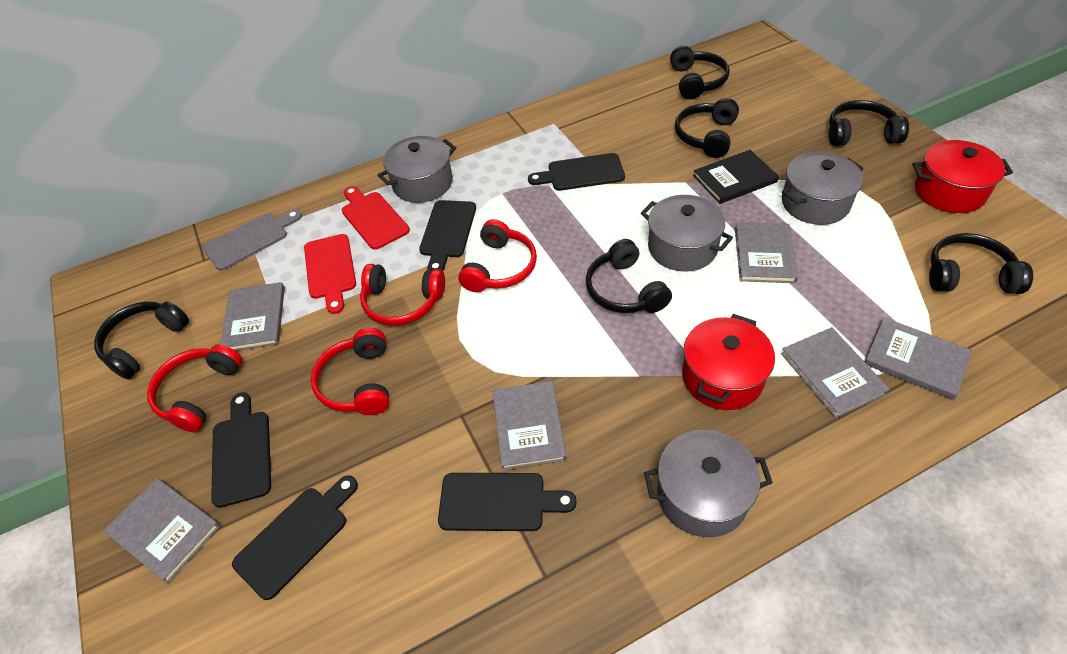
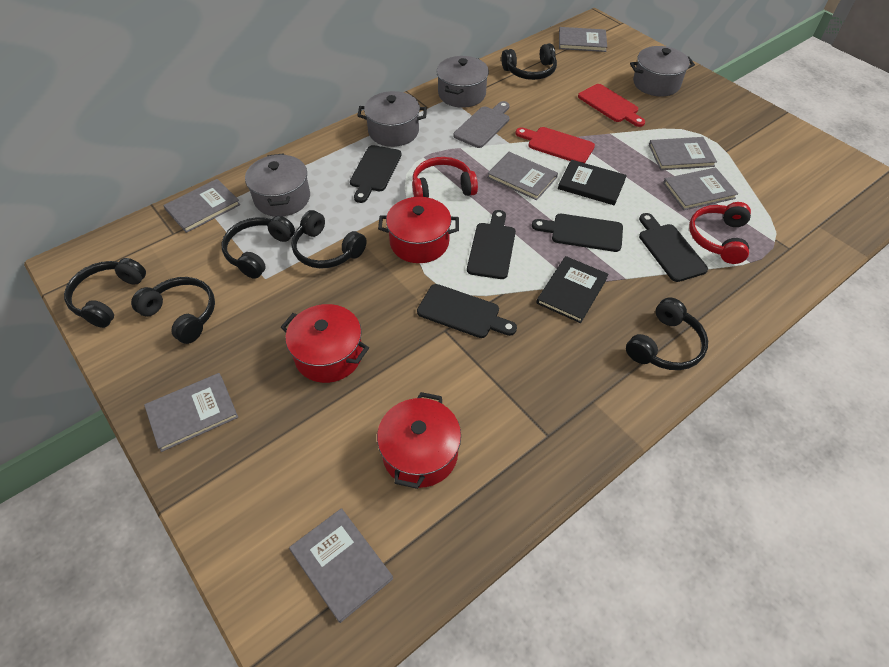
black book: 1 -> 2
grey book: 6 -> 7
red headphones: 4 -> 2
red pot: 2 -> 3

